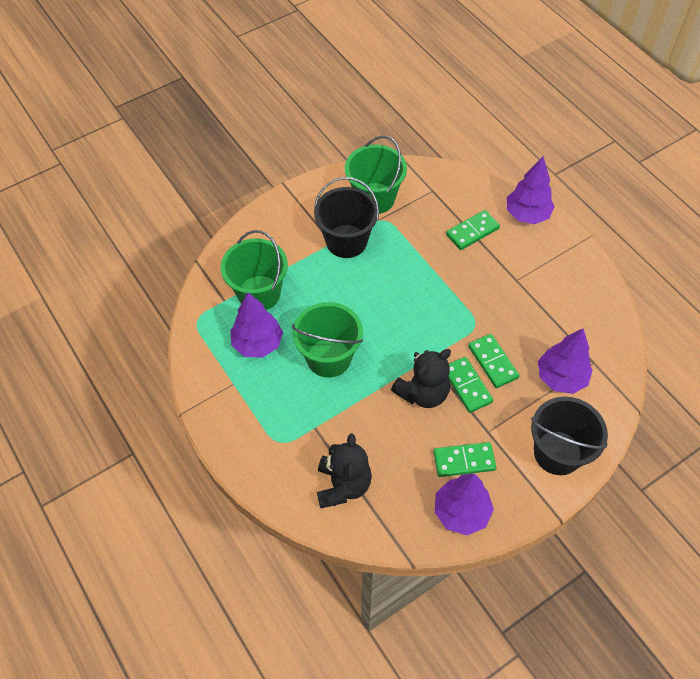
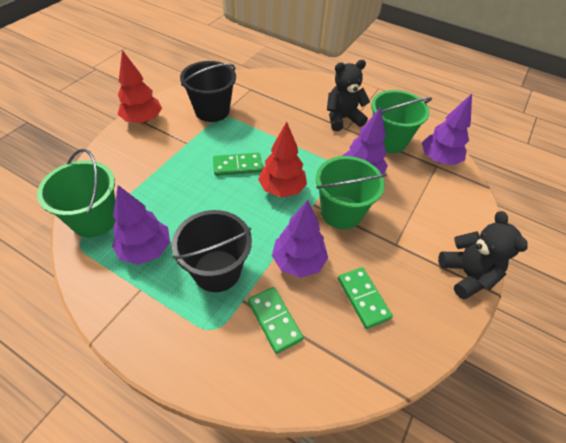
green domino: 4 -> 3
red tree: 0 -> 2

